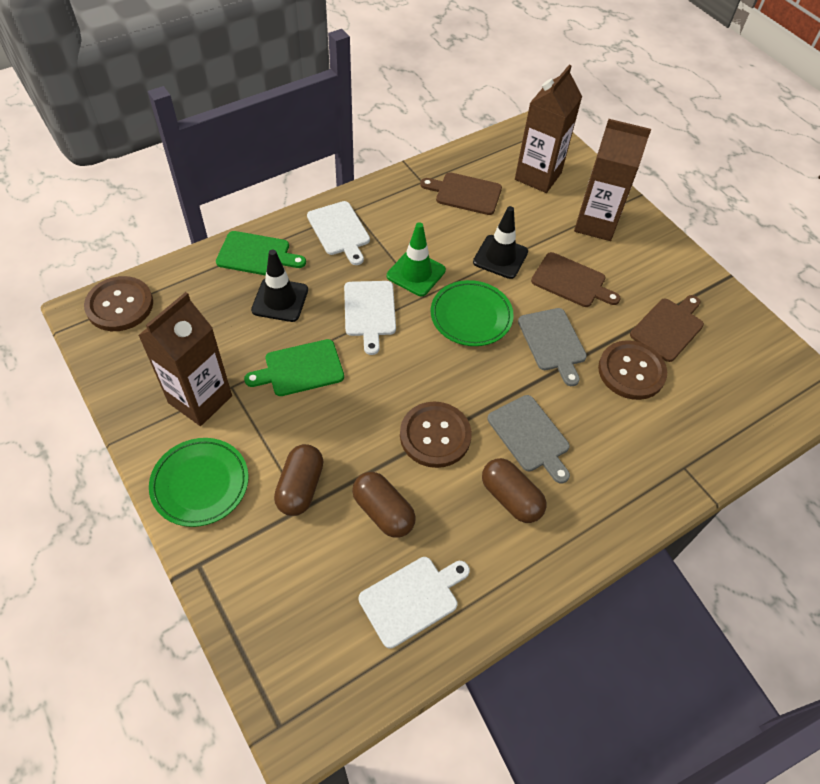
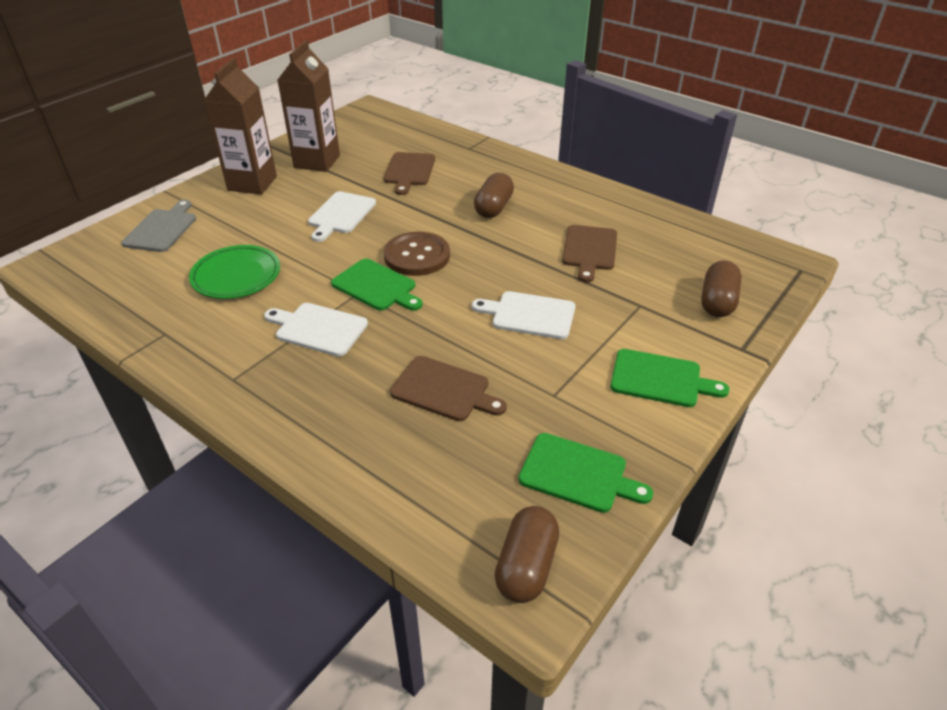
black traffic cone: 2 -> 0
brown button: 3 -> 1
brown carton: 3 -> 2
green cutting board: 2 -> 3
green plate: 2 -> 1
green traffic cone: 1 -> 0
grey cutting board: 2 -> 1

